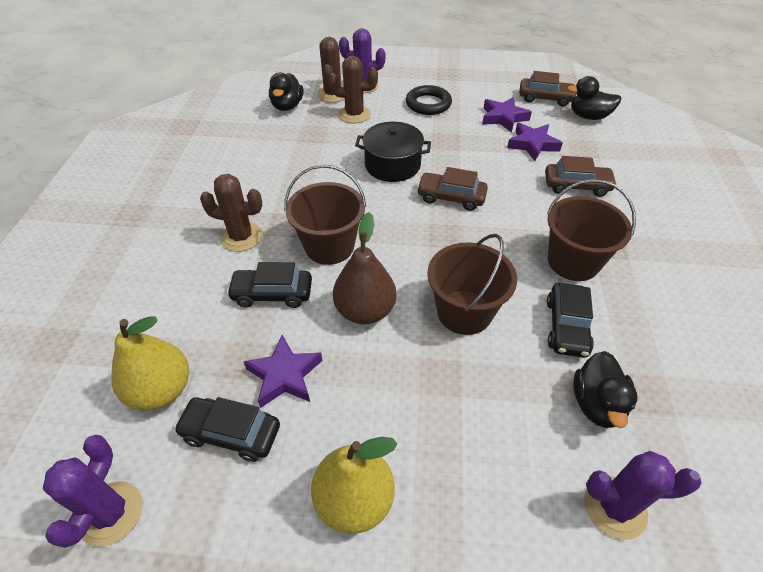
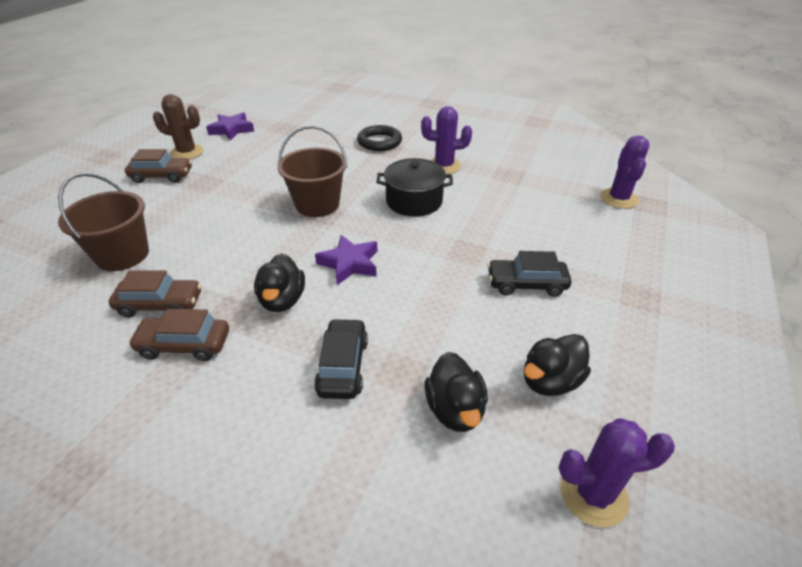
black car: 3 -> 2
brown bucket: 3 -> 2
brown cactus: 3 -> 1
brown pear: 1 -> 0
purple star: 3 -> 2
yellow pear: 2 -> 0

